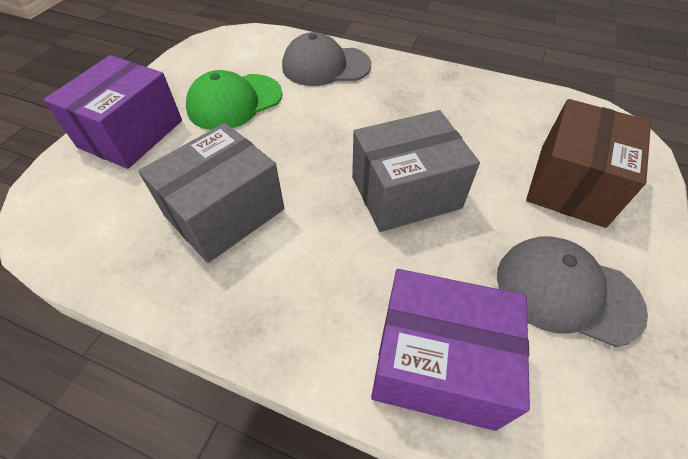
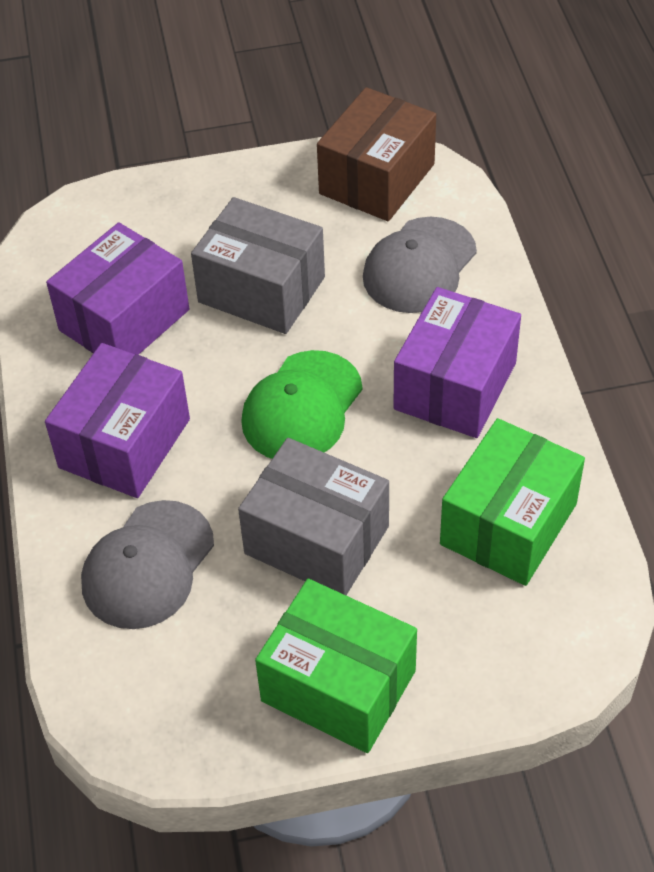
green box: 0 -> 2
purple box: 2 -> 3

